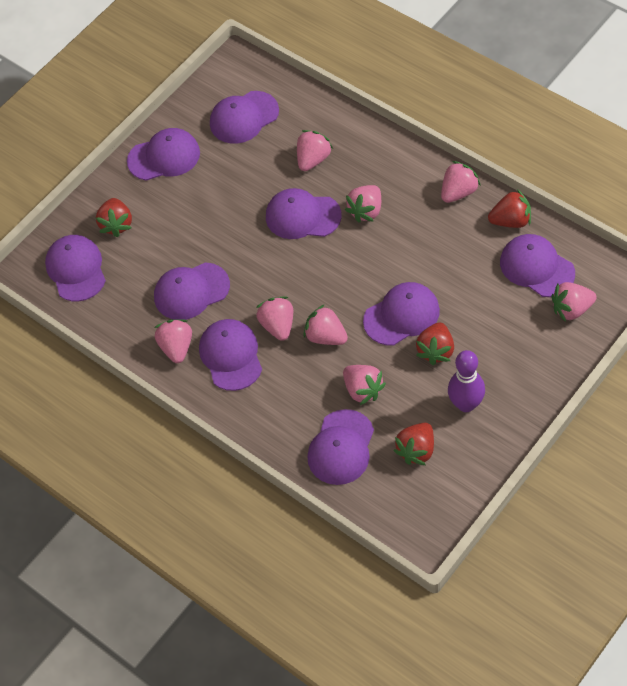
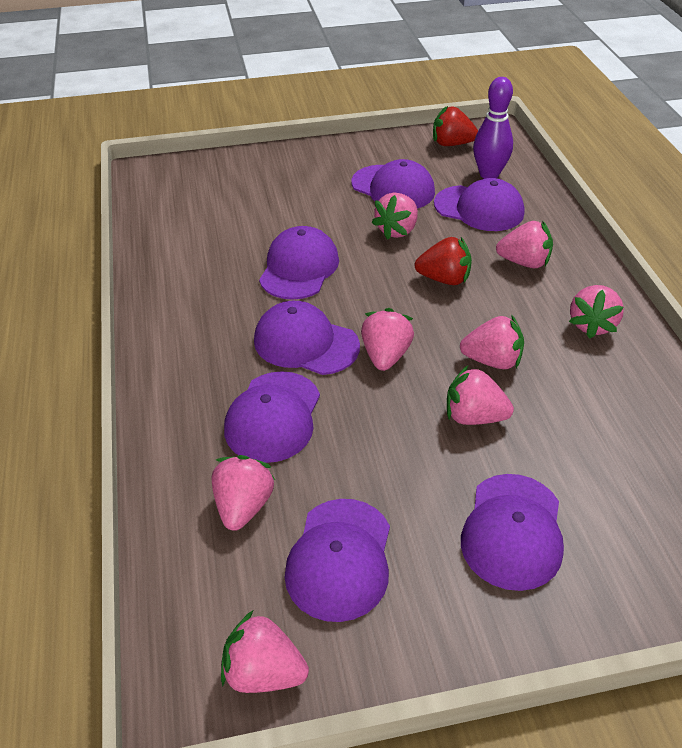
purple cap: 9 -> 7
red strawberry: 4 -> 2

